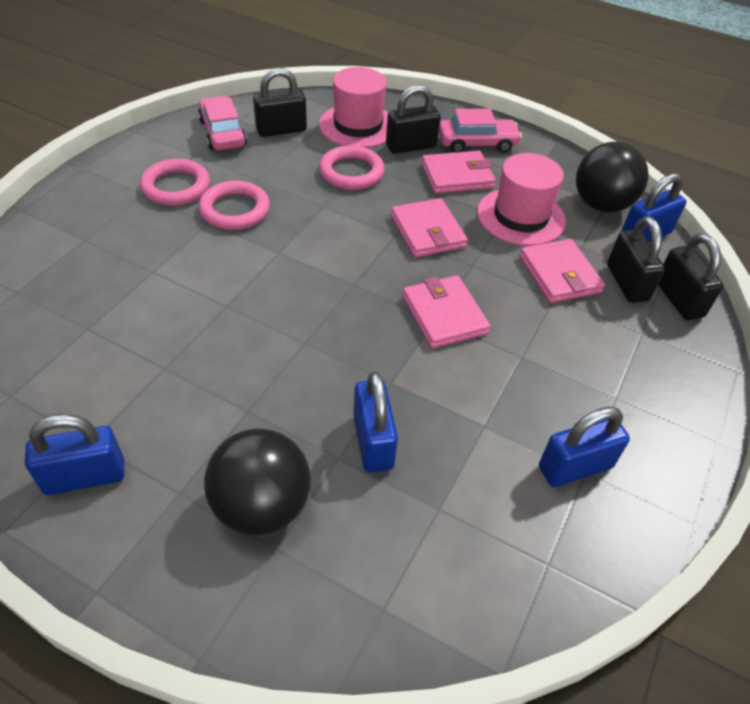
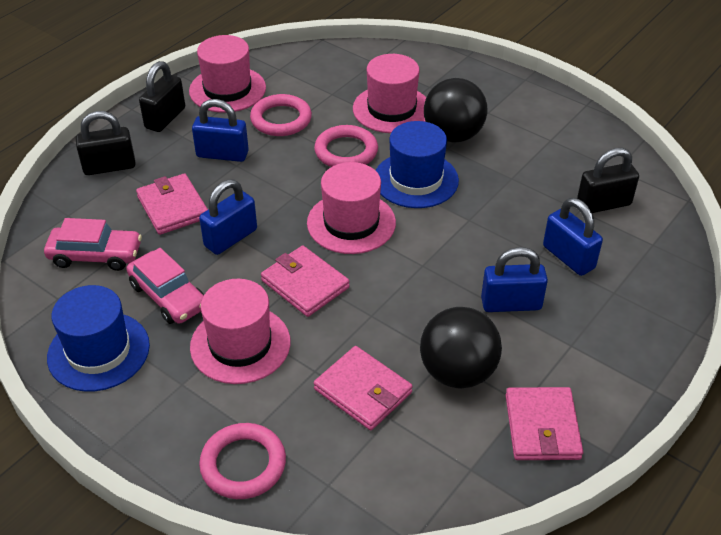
black padlock: 4 -> 3
blue hat: 0 -> 2
pink hat: 2 -> 4

